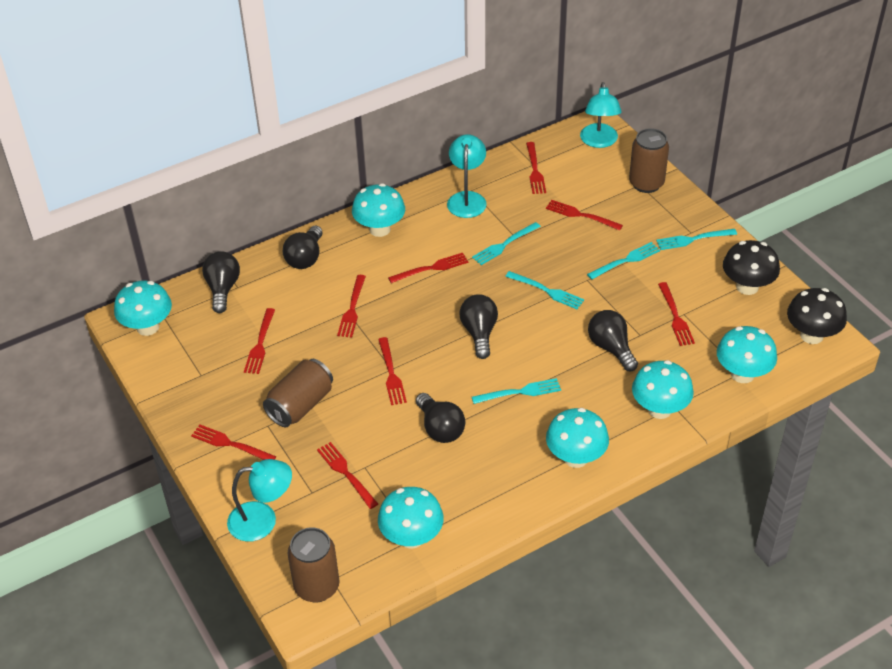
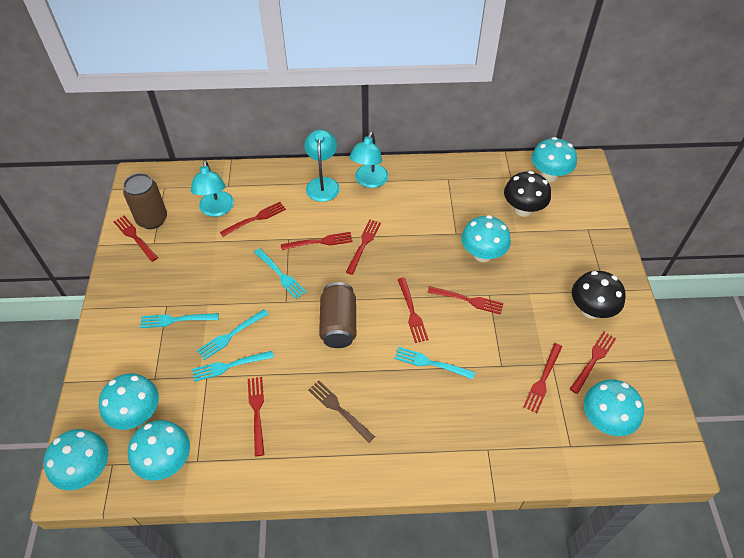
black light bulb: 5 -> 0
brown can: 3 -> 2
brown fork: 0 -> 1

